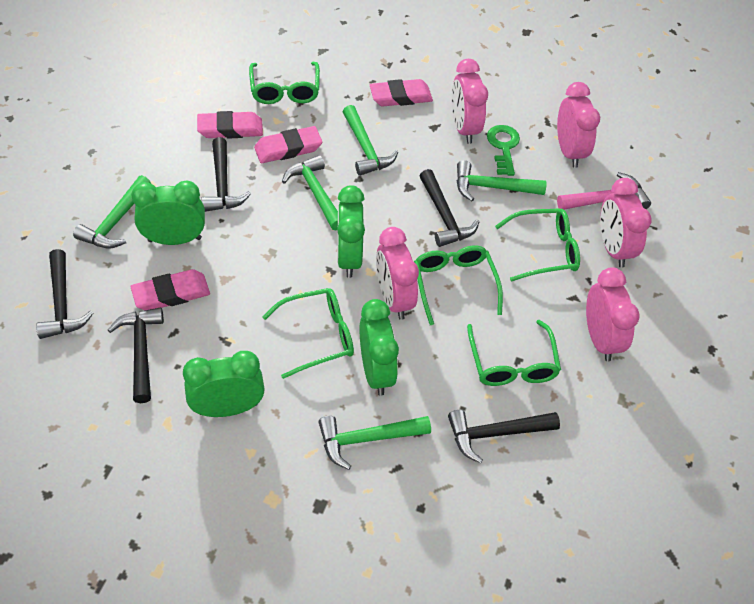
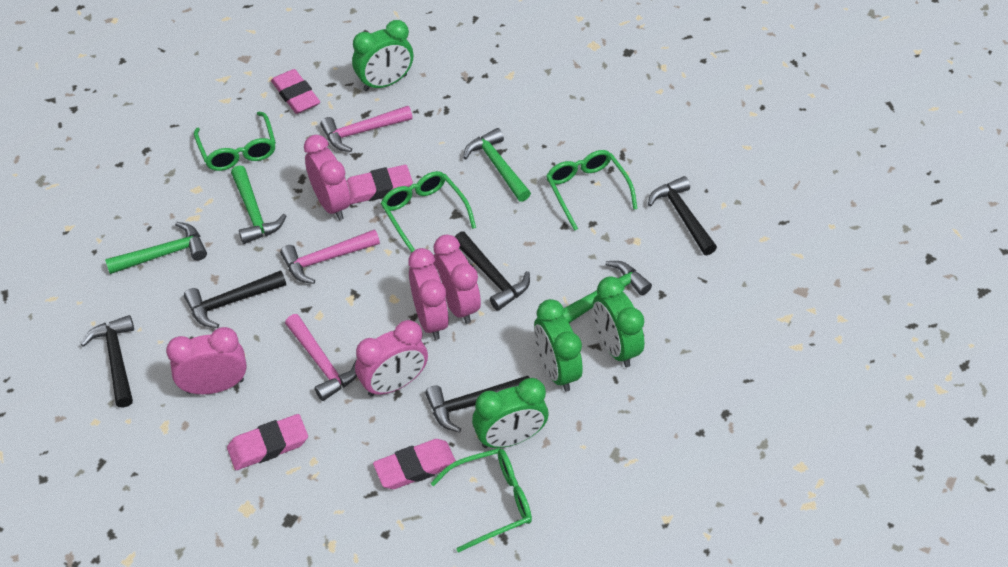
green glasses: 5 -> 4
green hammer: 5 -> 4
green key: 1 -> 0
pink hammer: 1 -> 3

